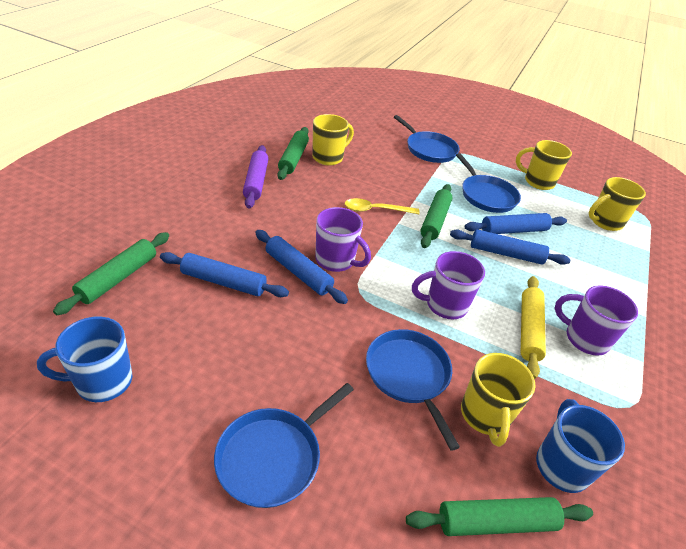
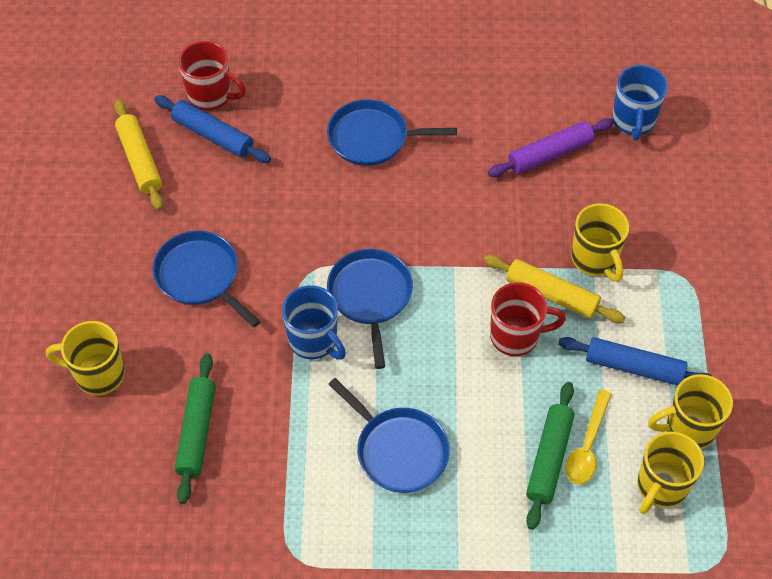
blue rolling pin: 4 -> 2
green rolling pin: 4 -> 2
purple mug: 3 -> 0
red mug: 0 -> 2
yellow rolling pin: 1 -> 2

